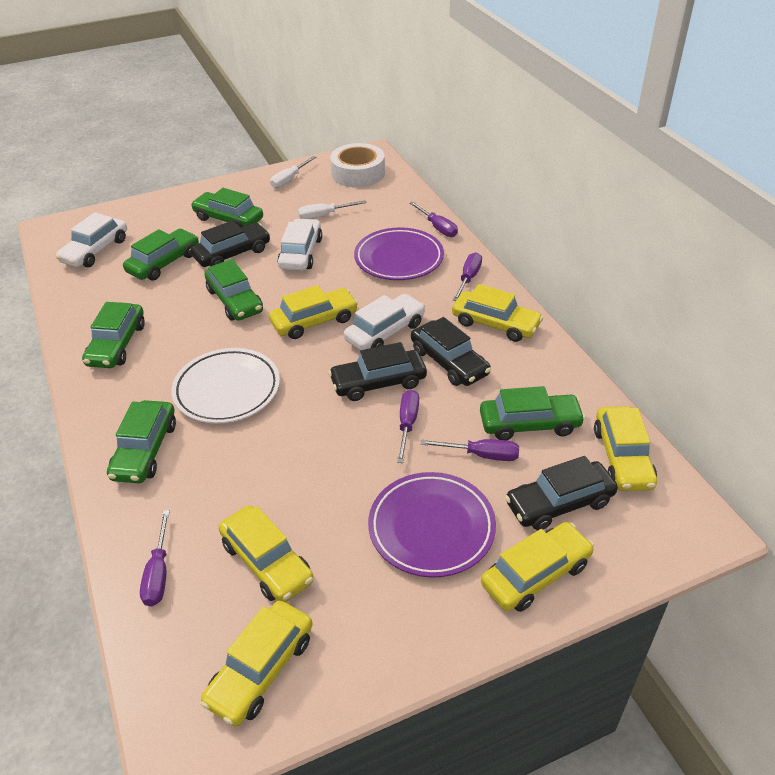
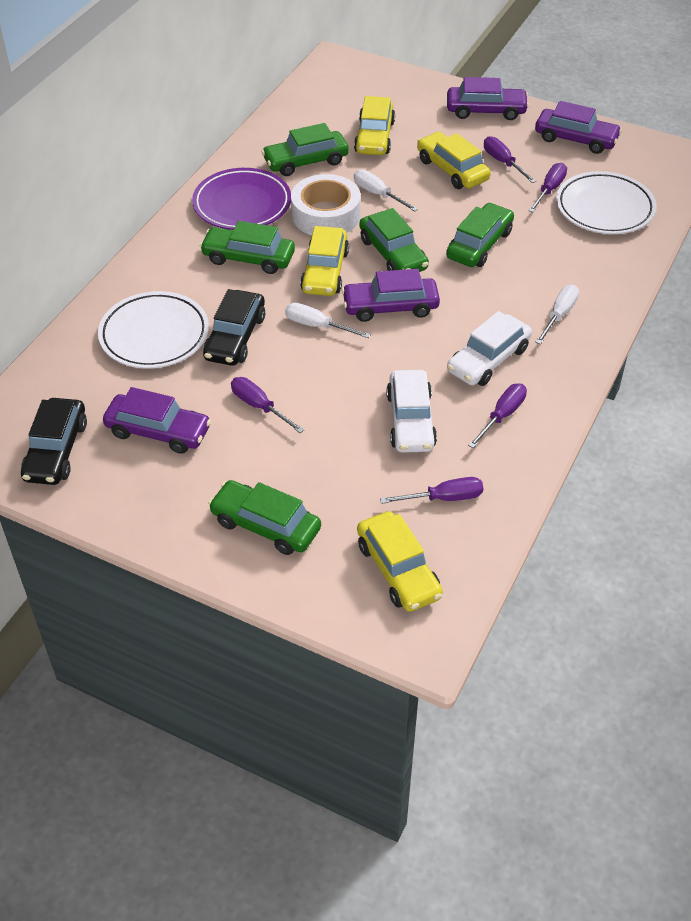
black car: 4 -> 2
green car: 6 -> 5
purple car: 0 -> 4
purple plate: 2 -> 1
white car: 3 -> 2
white plate: 1 -> 2
white screwdriver: 2 -> 3
yellow car: 6 -> 4

